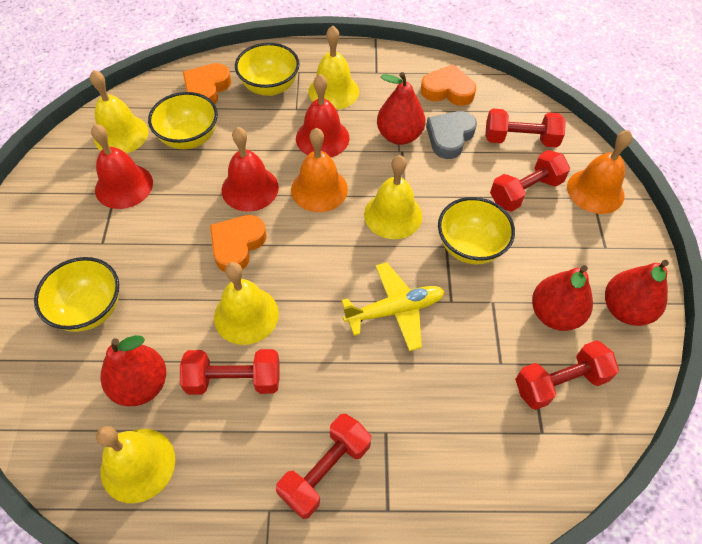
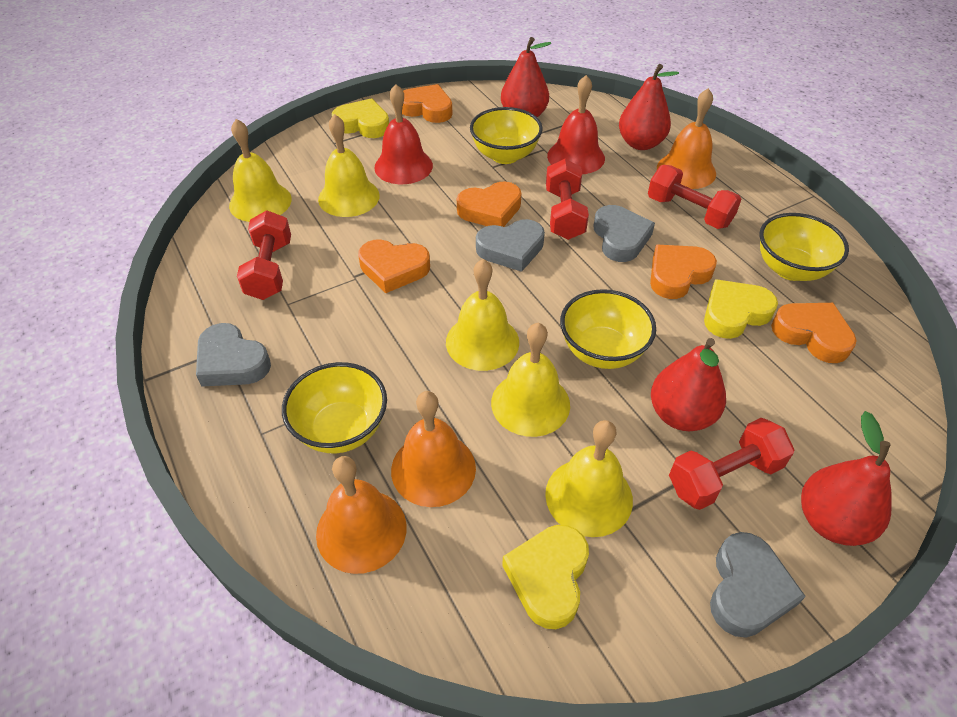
grey heart: 1 -> 4
orange bell: 2 -> 3
orange heart: 3 -> 5
red bell: 3 -> 2
red dumbbell: 5 -> 4
yellow heart: 0 -> 3
yellow plane: 1 -> 0

